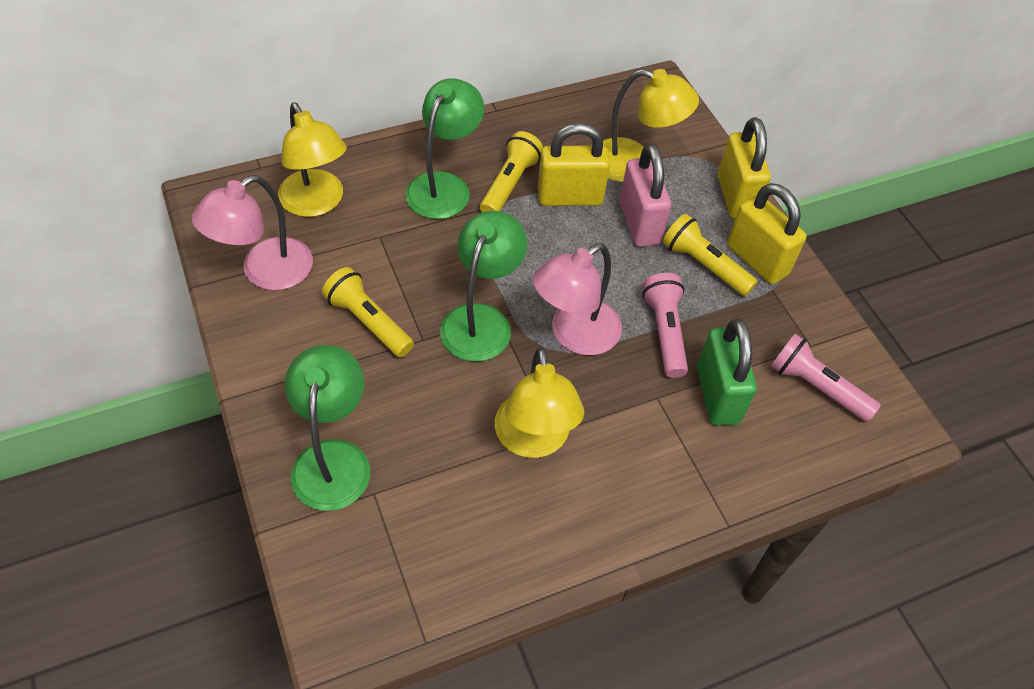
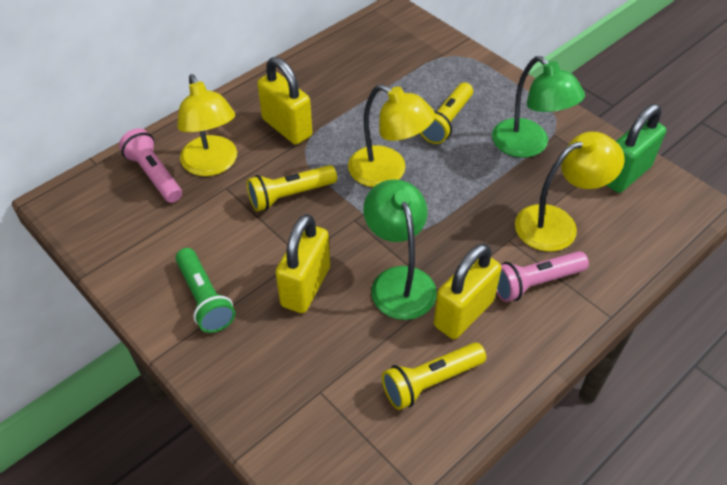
green flashlight: 0 -> 1
green lamp: 3 -> 2
pink lamp: 2 -> 0
pink padlock: 1 -> 0

